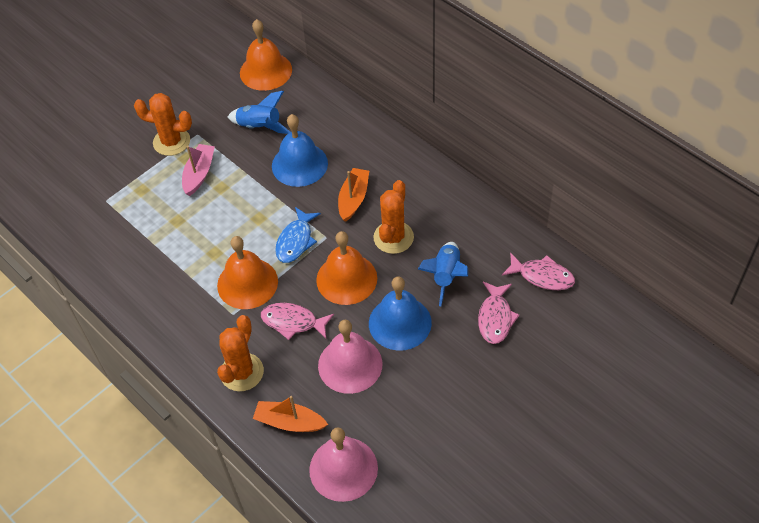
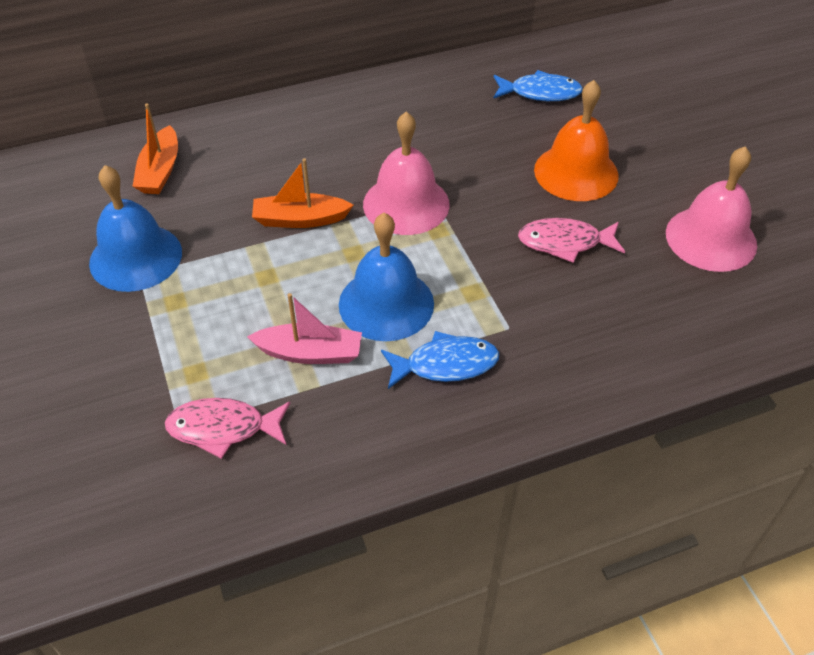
blue fish: 1 -> 2
blue rocket: 2 -> 0
orange bell: 3 -> 1
orange cactus: 3 -> 0
pink fish: 3 -> 2

